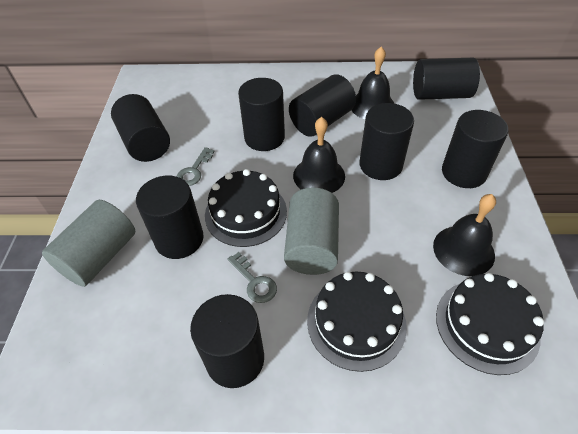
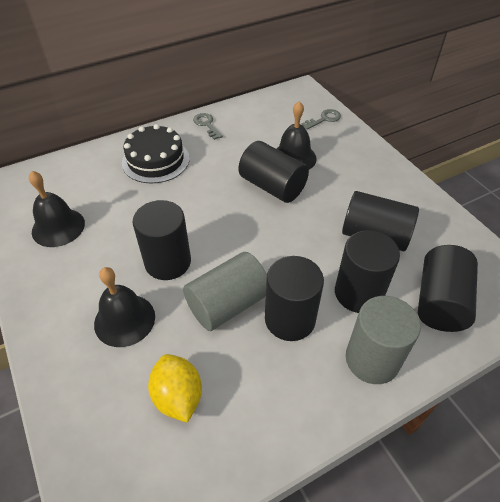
black cake: 3 -> 1
black cylinder: 8 -> 6
yellow lemon: 0 -> 1

